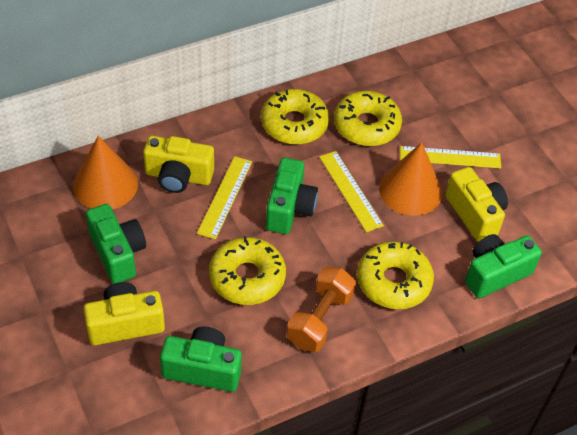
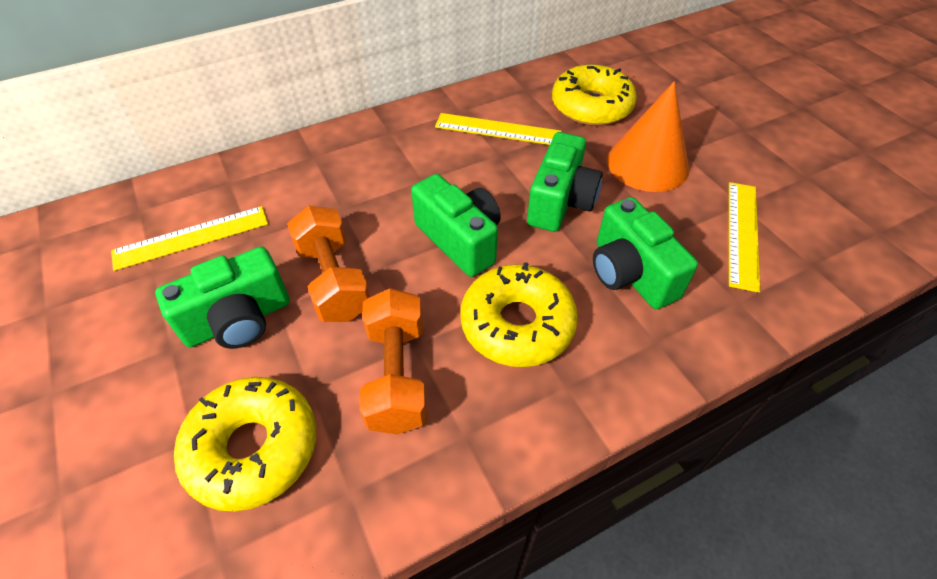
orange cone: 2 -> 1
orange dumbbell: 1 -> 2
yellow camera: 3 -> 0
yellow donut: 4 -> 3

